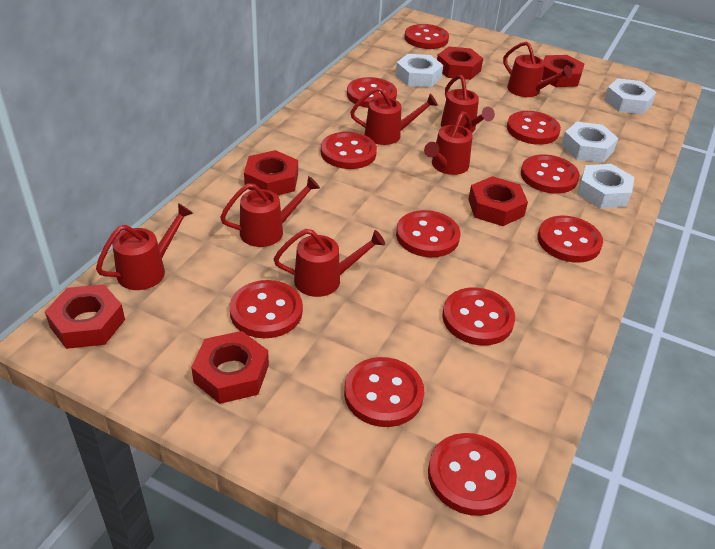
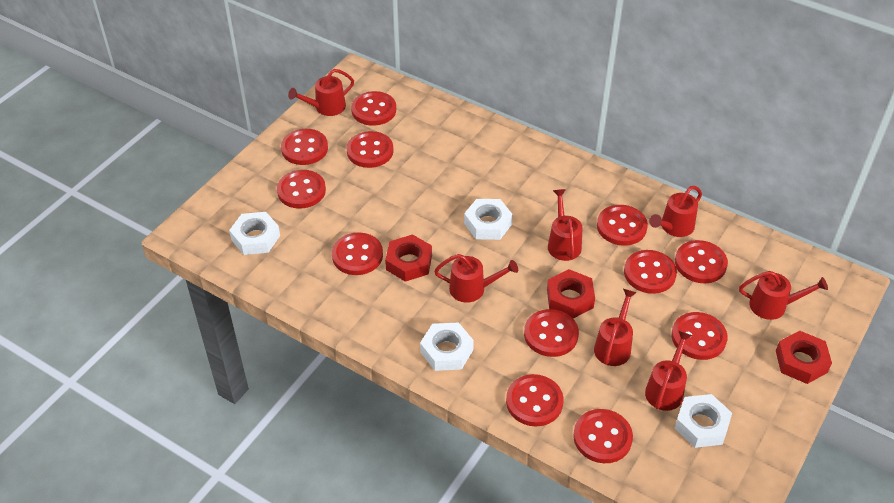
red button: 11 -> 12
red nut: 6 -> 3

